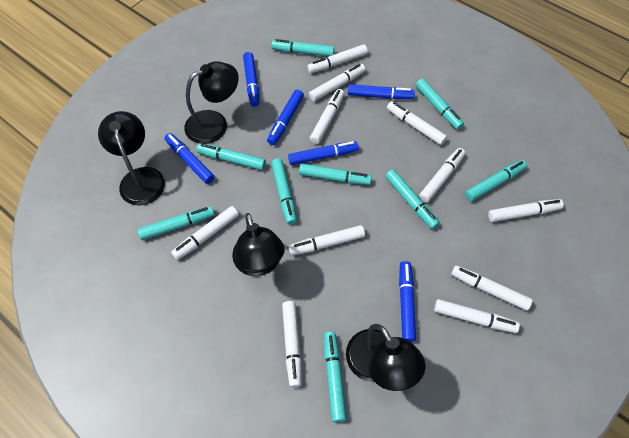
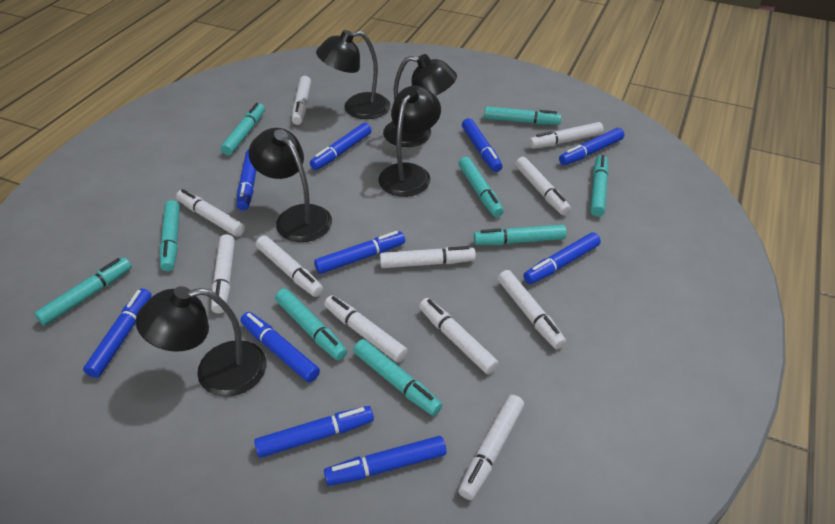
black lamp: 4 -> 5
blue marker: 6 -> 10

